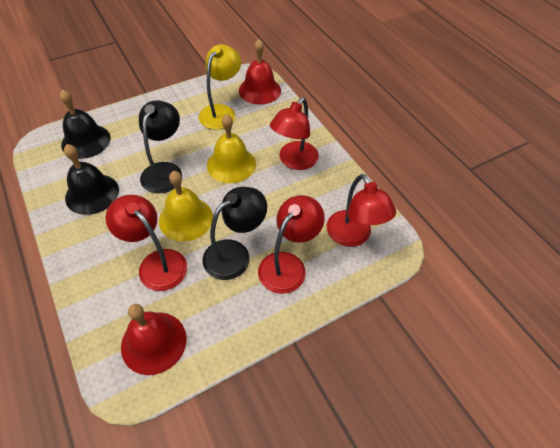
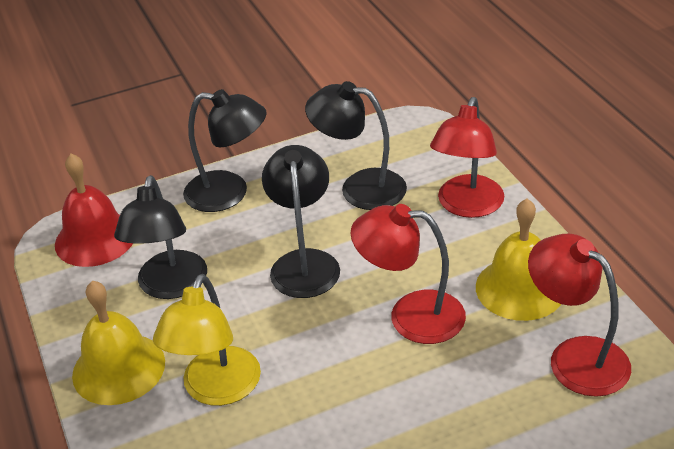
black bell: 2 -> 0
black lamp: 2 -> 4
red bell: 2 -> 1
red lamp: 4 -> 3

